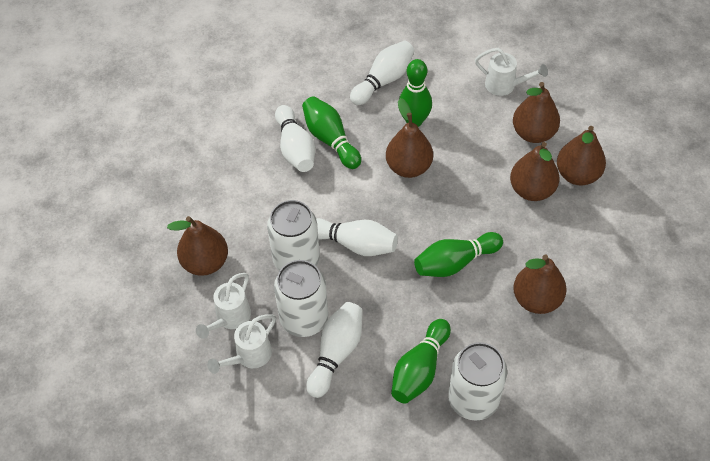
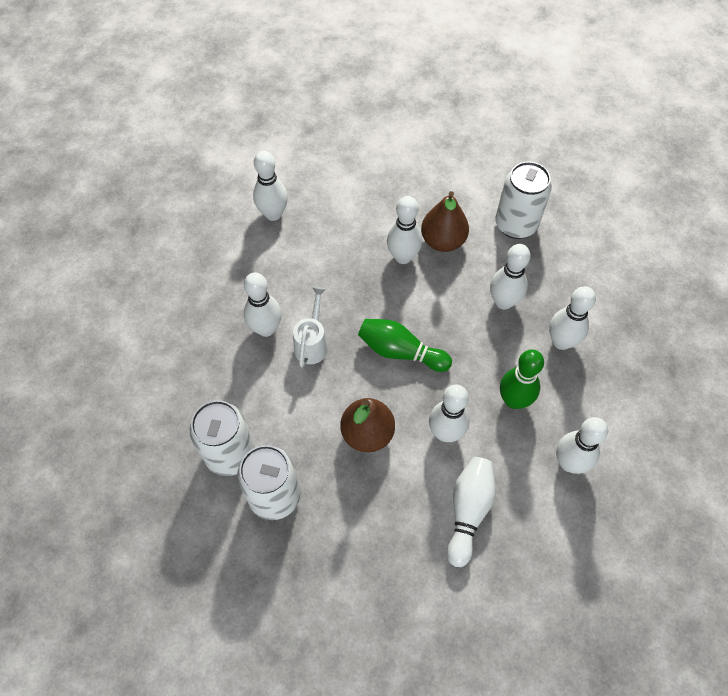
brown pear: 6 -> 2
green bowling pin: 4 -> 2
white bowling pin: 4 -> 8
white watering can: 3 -> 1

